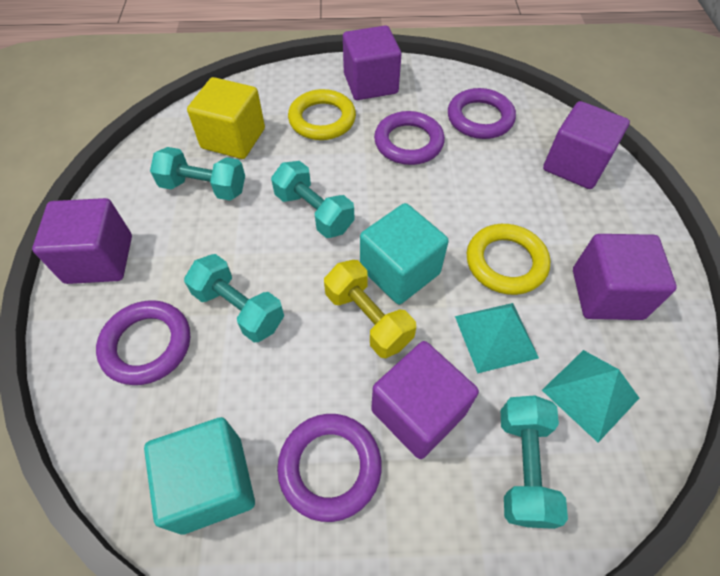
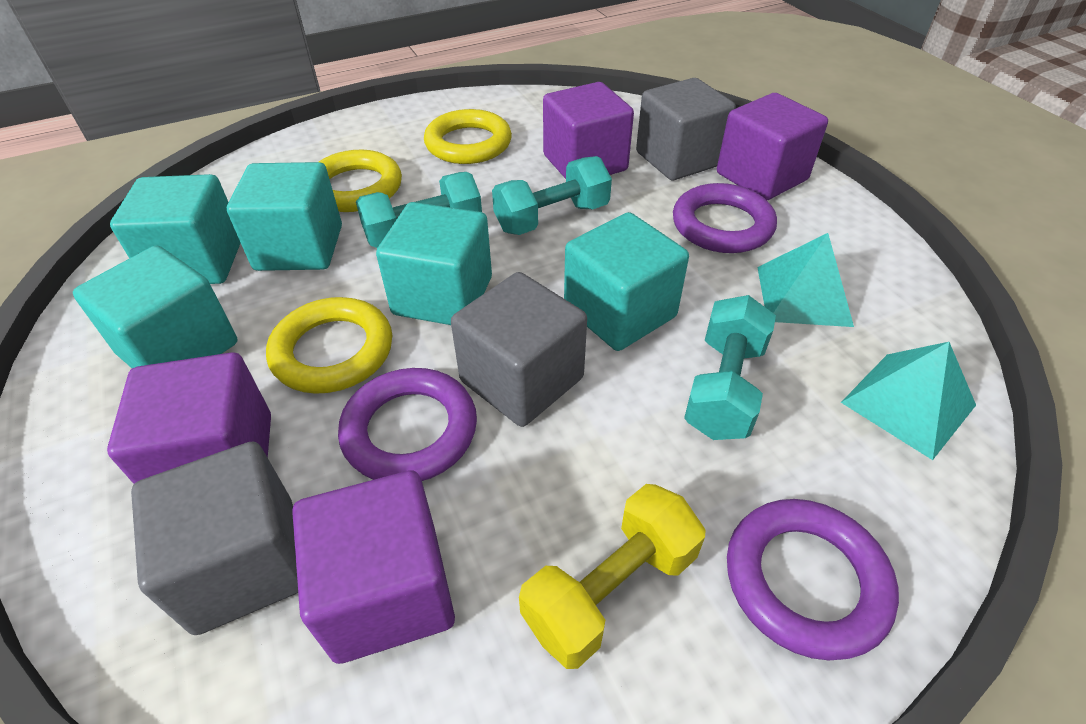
grey cube: 0 -> 3
purple cube: 5 -> 4
purple ring: 4 -> 3
turquoise cube: 2 -> 5
turquoise dumbbell: 4 -> 3
yellow cube: 1 -> 0
yellow ring: 2 -> 3

